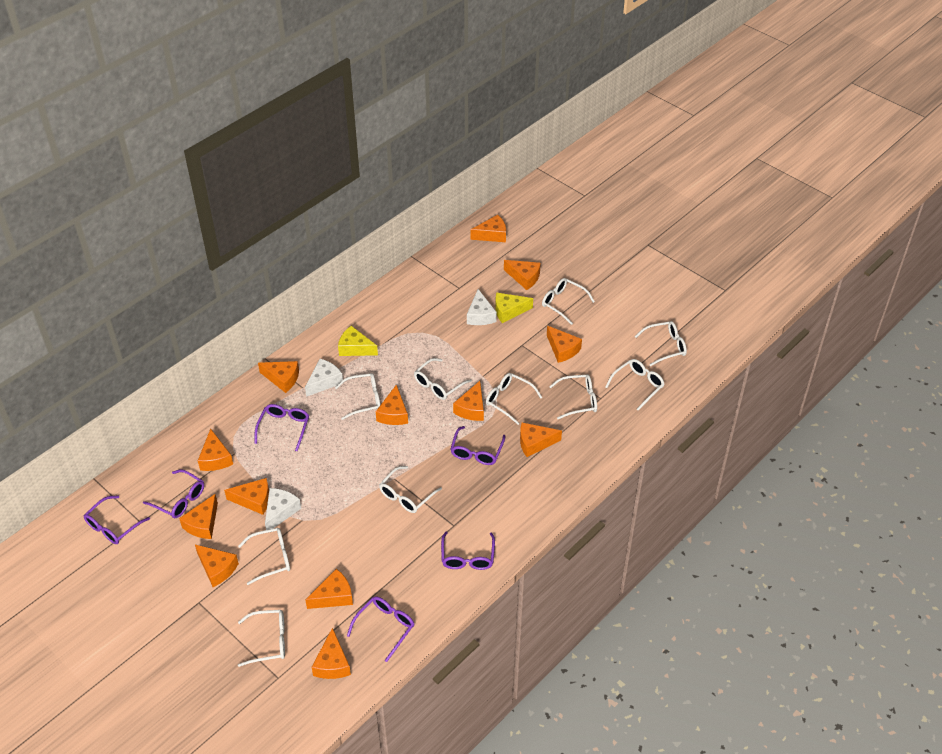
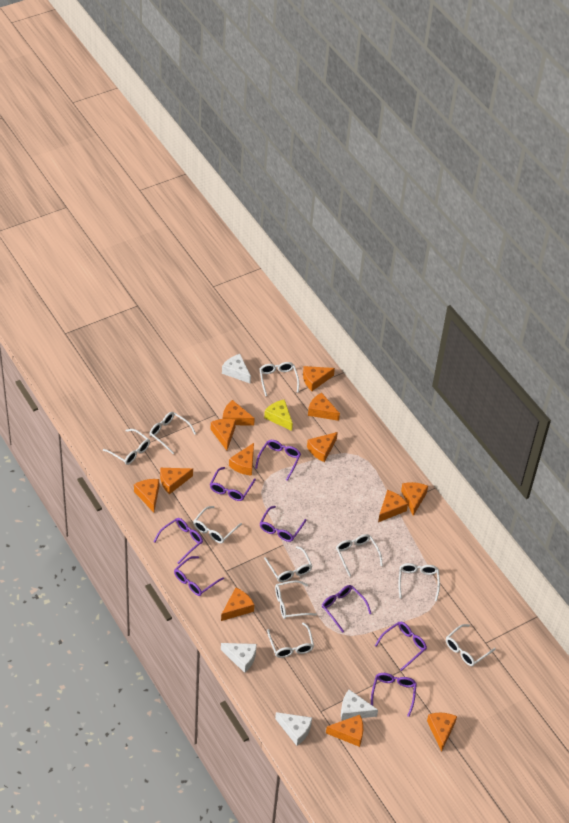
purple glasses: 6 -> 8
white cheese: 3 -> 4
yellow cheese: 2 -> 1

